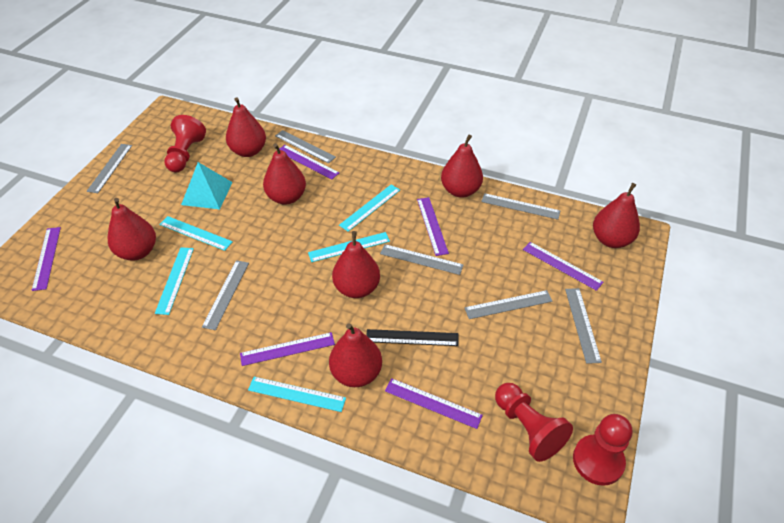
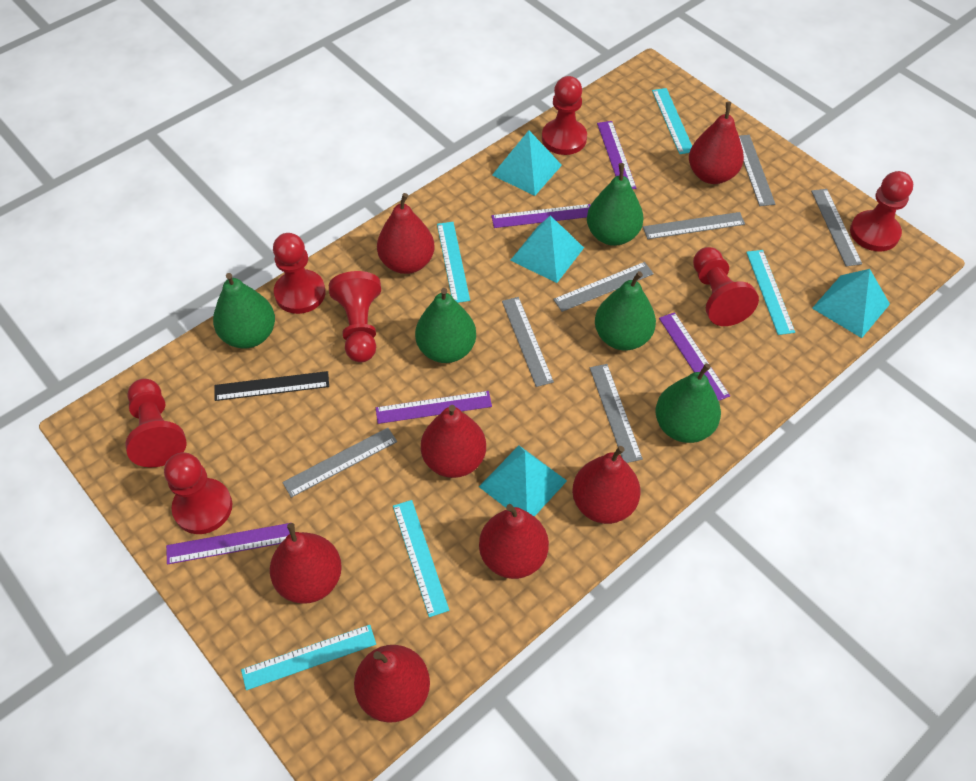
green pear: 0 -> 5
purple ruler: 6 -> 5
red pawn: 3 -> 7
turquoise pyramid: 1 -> 4

